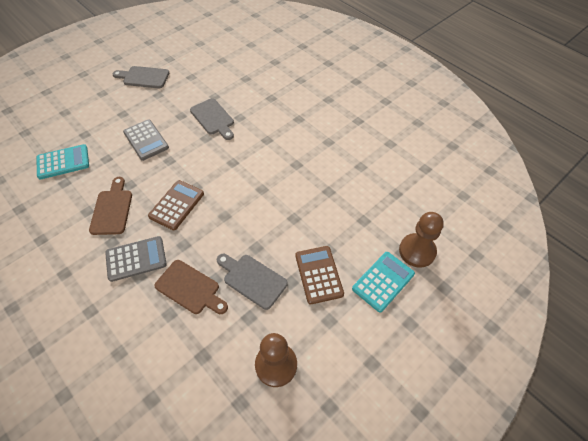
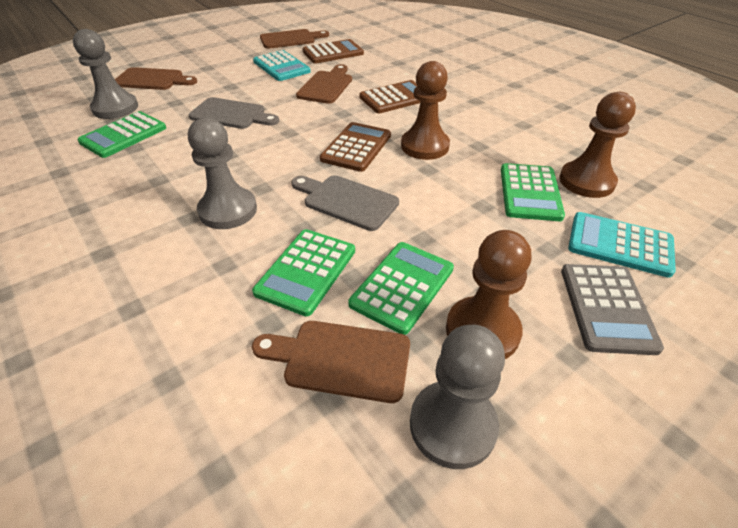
brown calculator: 2 -> 3
brown cutting board: 2 -> 4
brown pawn: 2 -> 3
green calculator: 0 -> 4
grey calculator: 2 -> 1
grey cutting board: 3 -> 2
grey pawn: 0 -> 3

